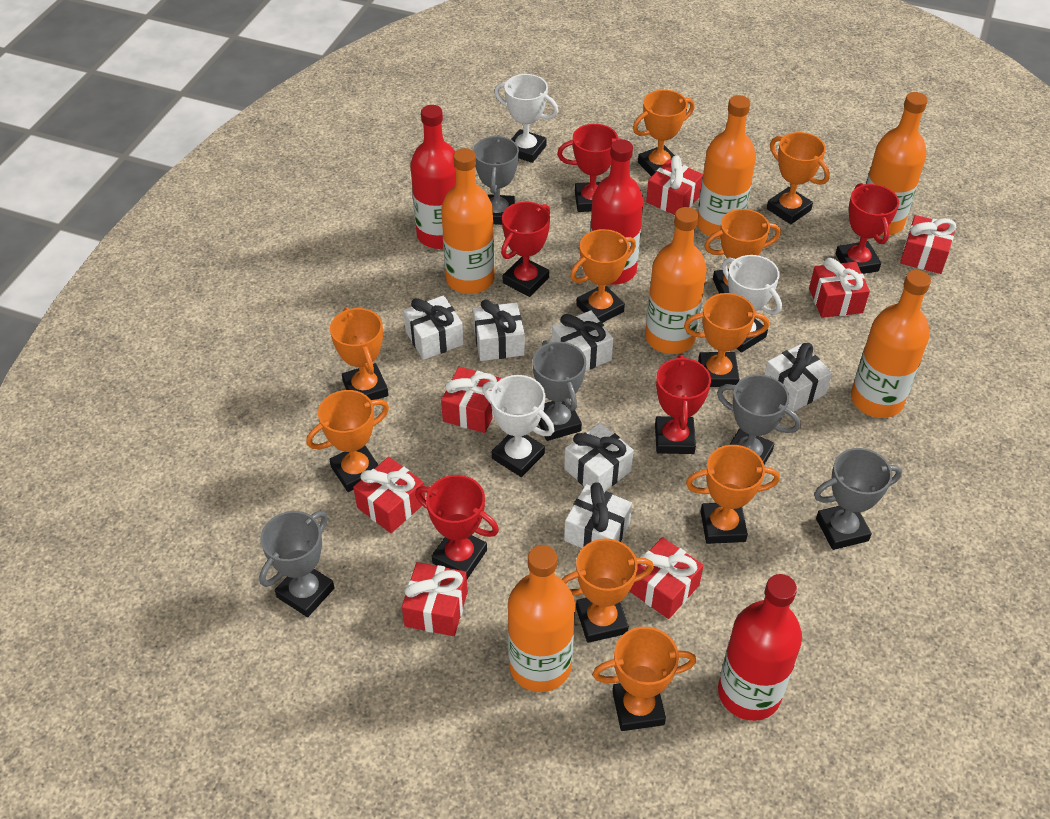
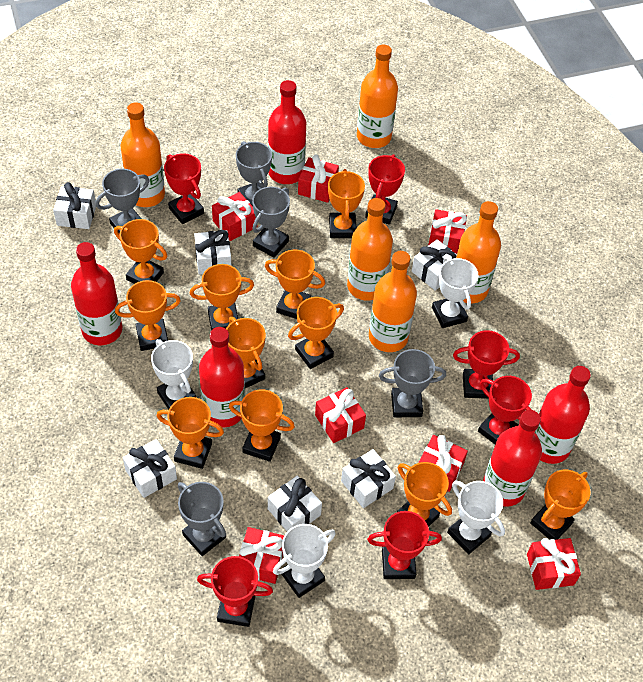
orange bottle: 6 -> 5
orange trophy: 10 -> 11
red bottle: 3 -> 5
red trophy: 5 -> 6
white trophy: 3 -> 4

